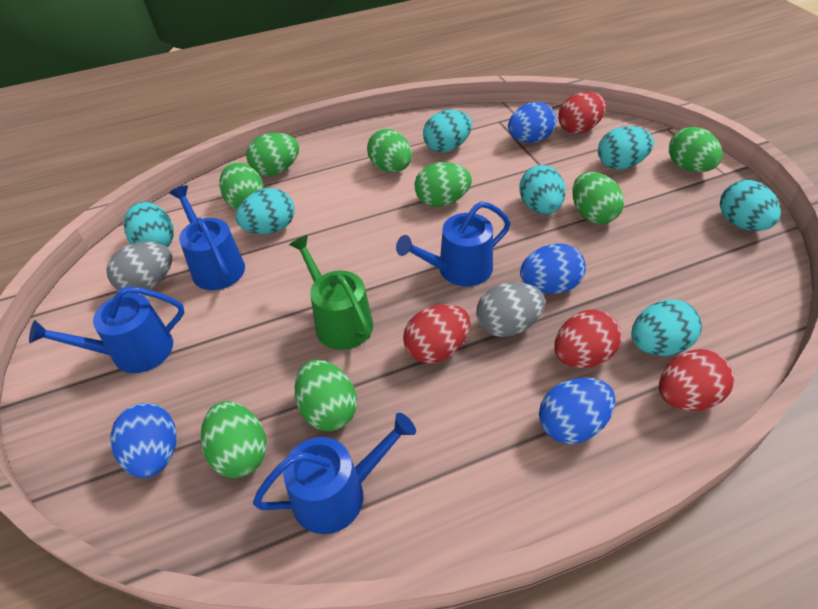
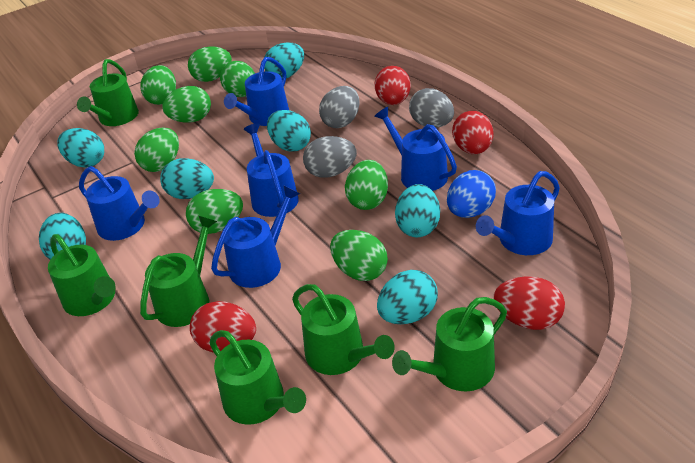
blue egg: 4 -> 1
blue watering can: 4 -> 6
green watering can: 1 -> 6
grey egg: 2 -> 3

